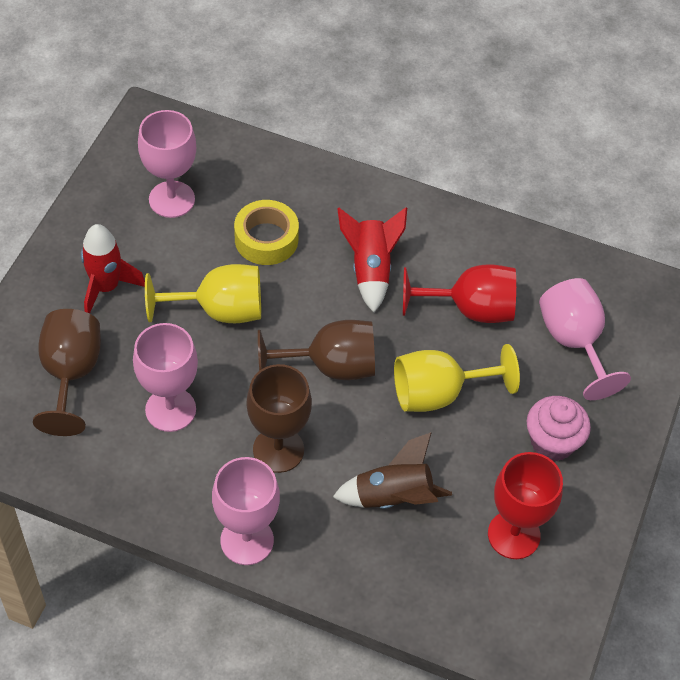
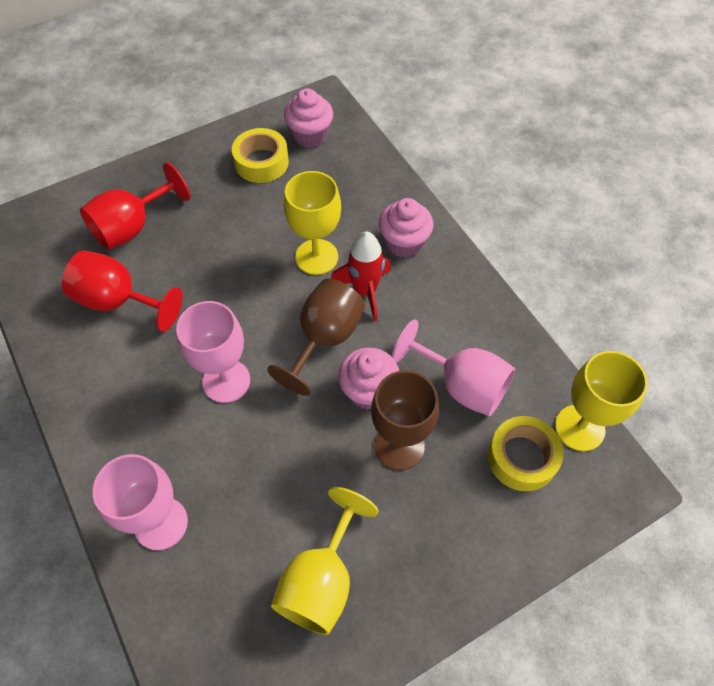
brown goblet: 3 -> 2
brown rocket: 1 -> 0
pink cupcake: 1 -> 3
pink goblet: 4 -> 3
red rocket: 2 -> 1
yellow goblet: 2 -> 3
yellow tape: 1 -> 2

